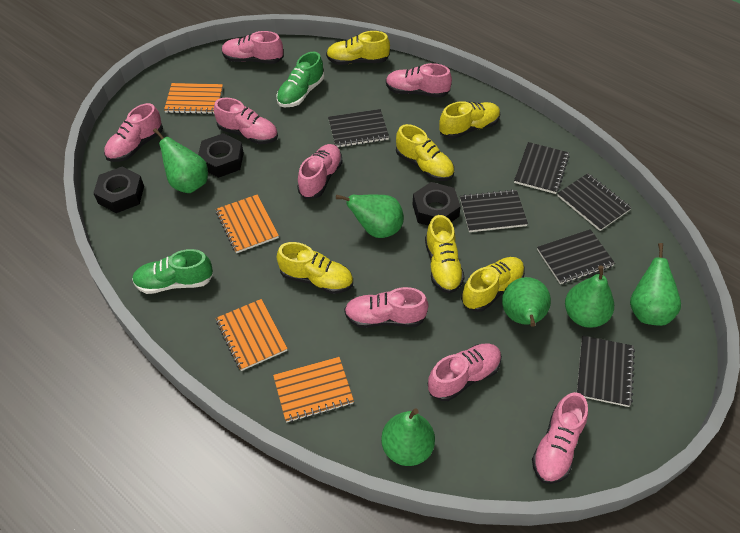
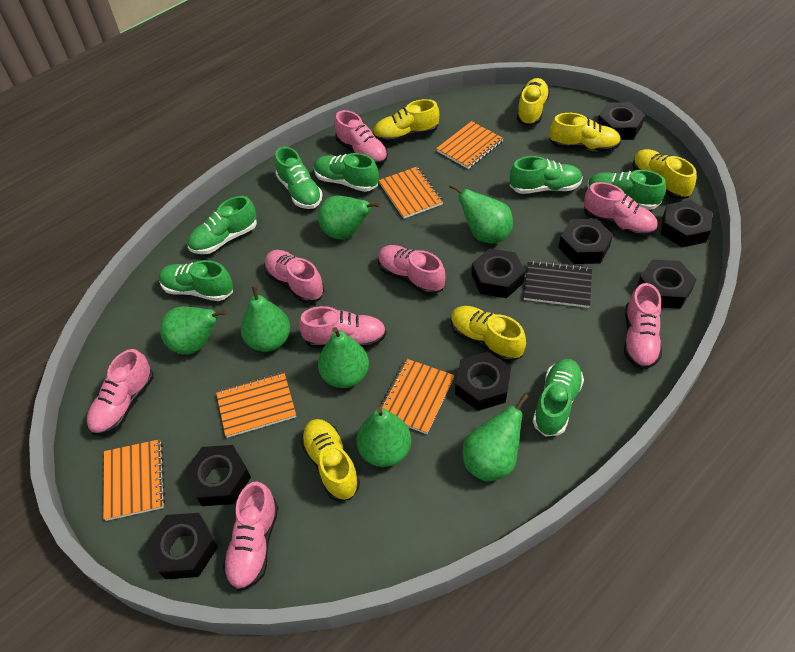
black notebook: 6 -> 1
black nut: 3 -> 8
green pear: 6 -> 7
green shoe: 2 -> 7
orange notebook: 4 -> 5

